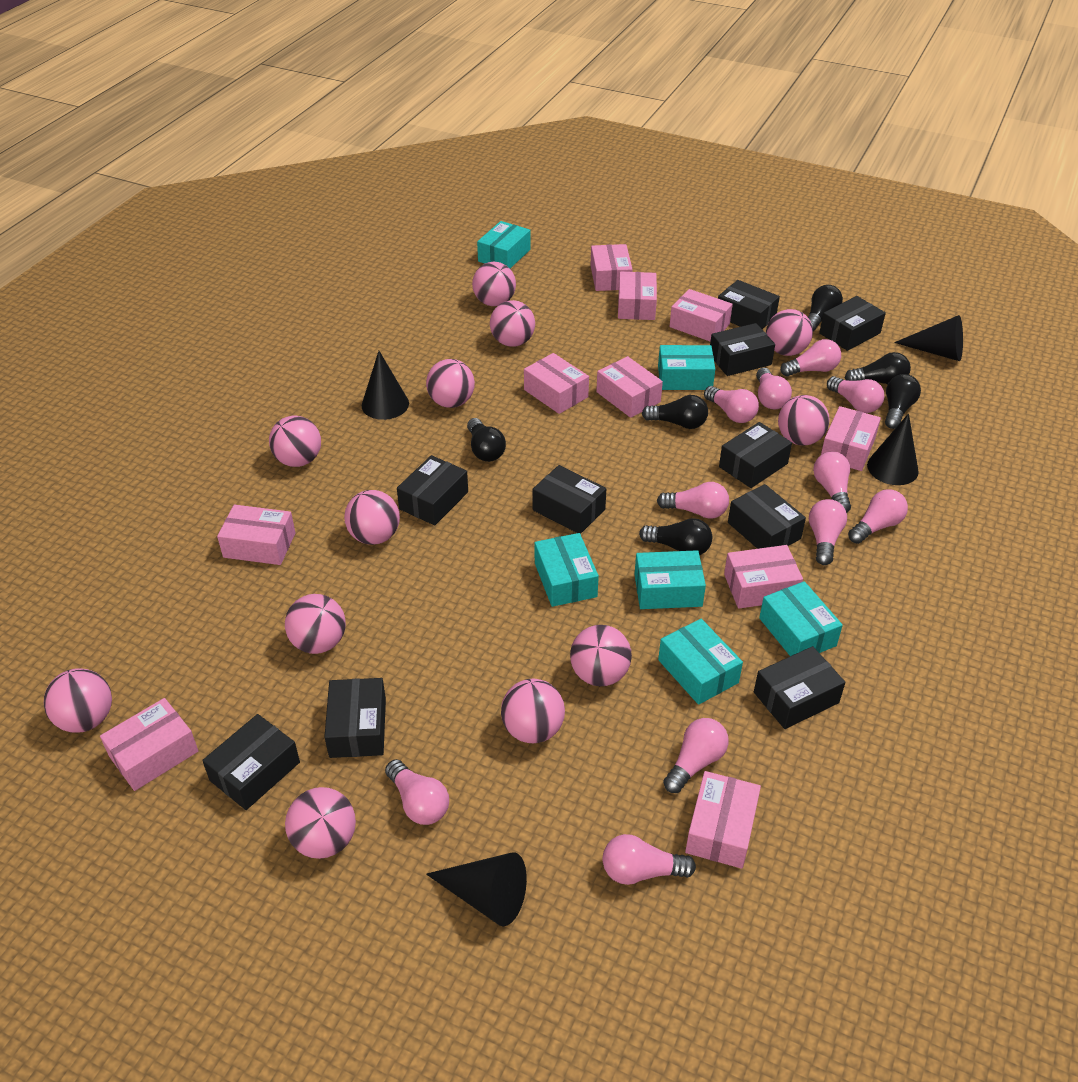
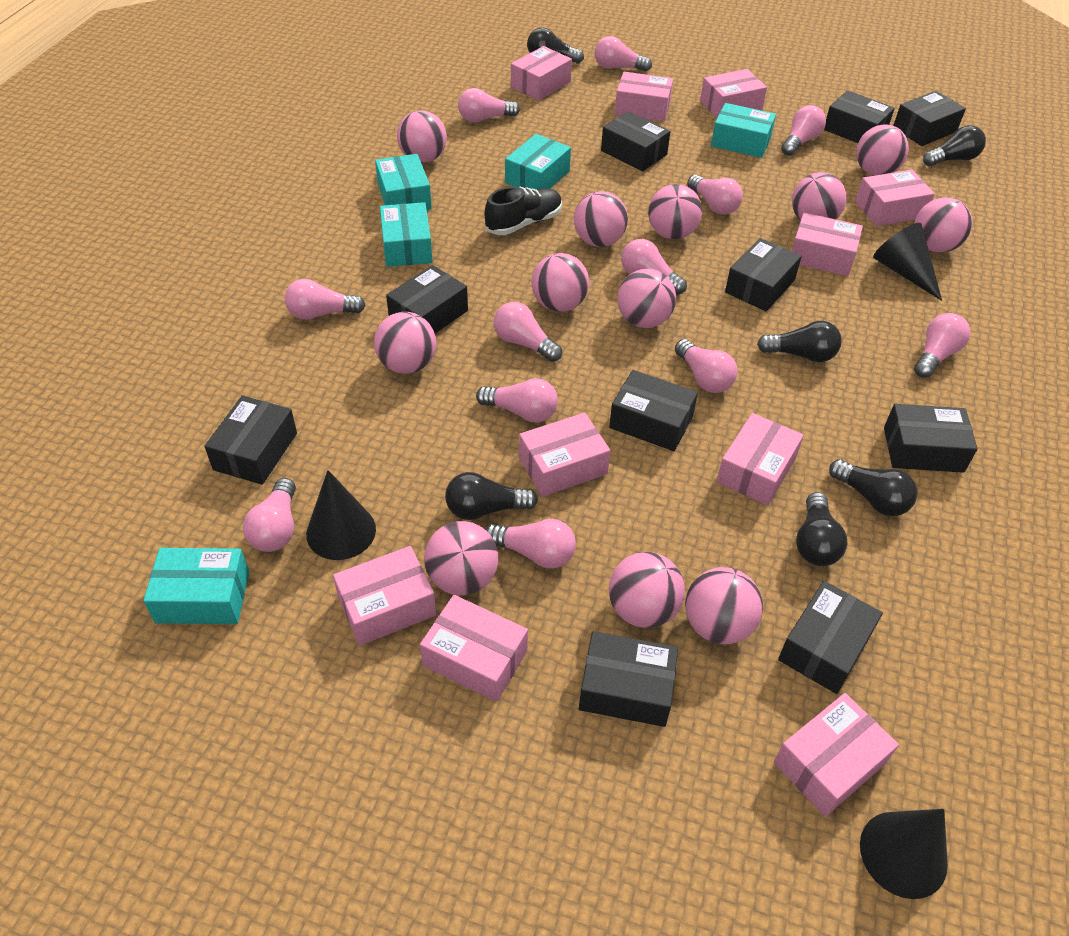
black cone: 4 -> 3
black shoe: 0 -> 1
pink light bulb: 11 -> 12
turquoise box: 6 -> 5

